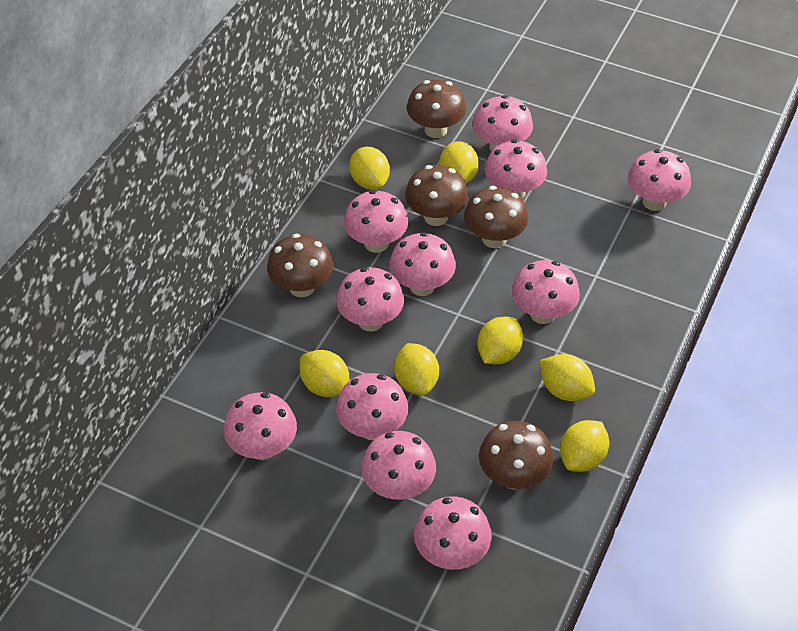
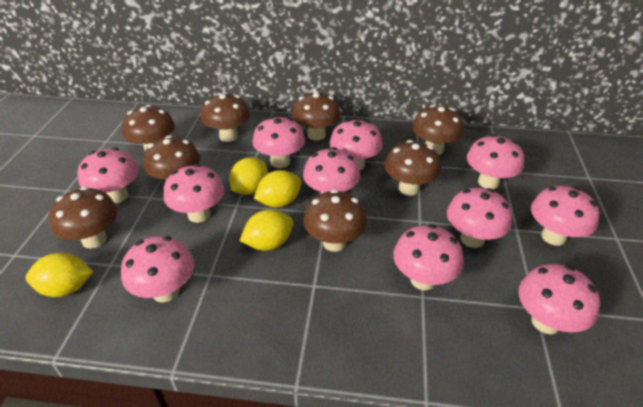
brown mushroom: 5 -> 8
yellow lemon: 7 -> 4

